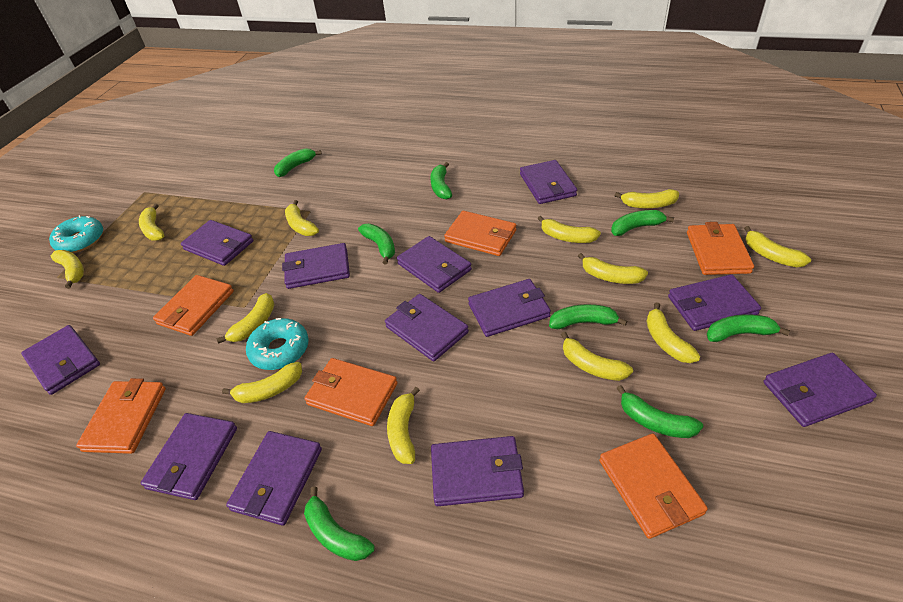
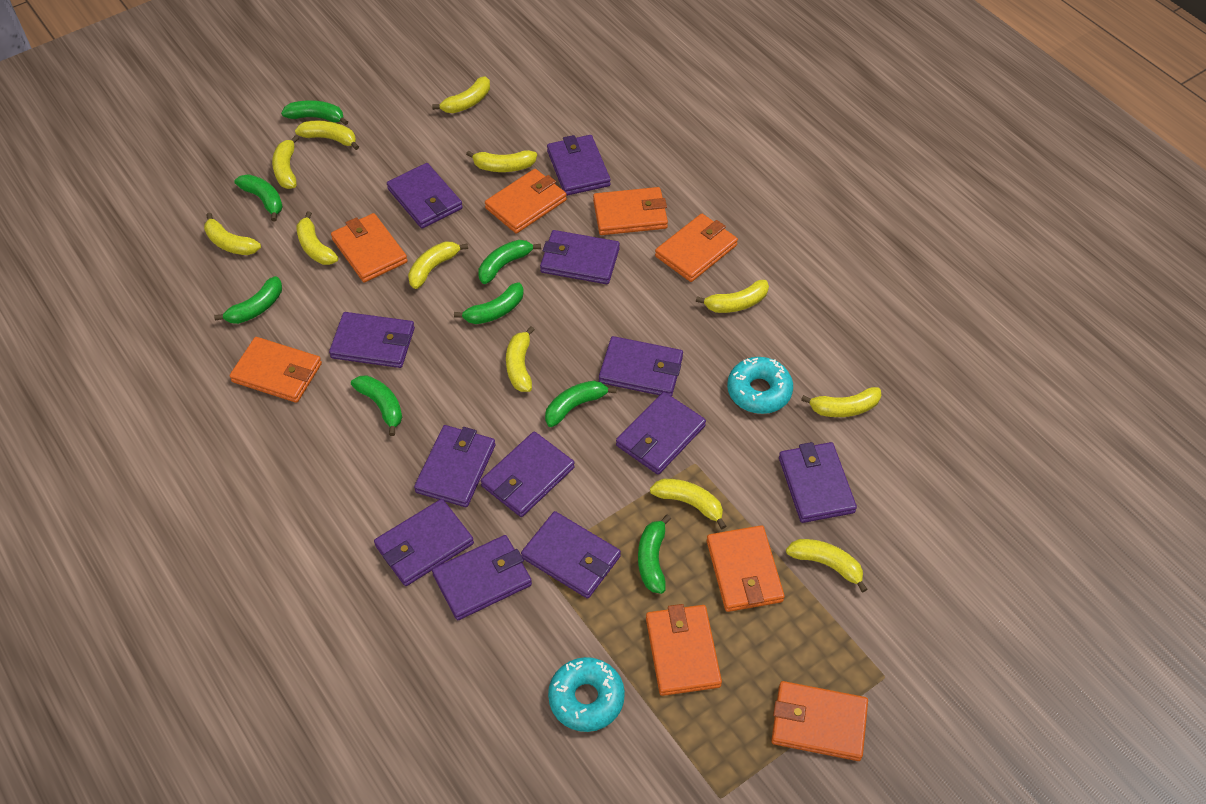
orange wallet: 6 -> 8

